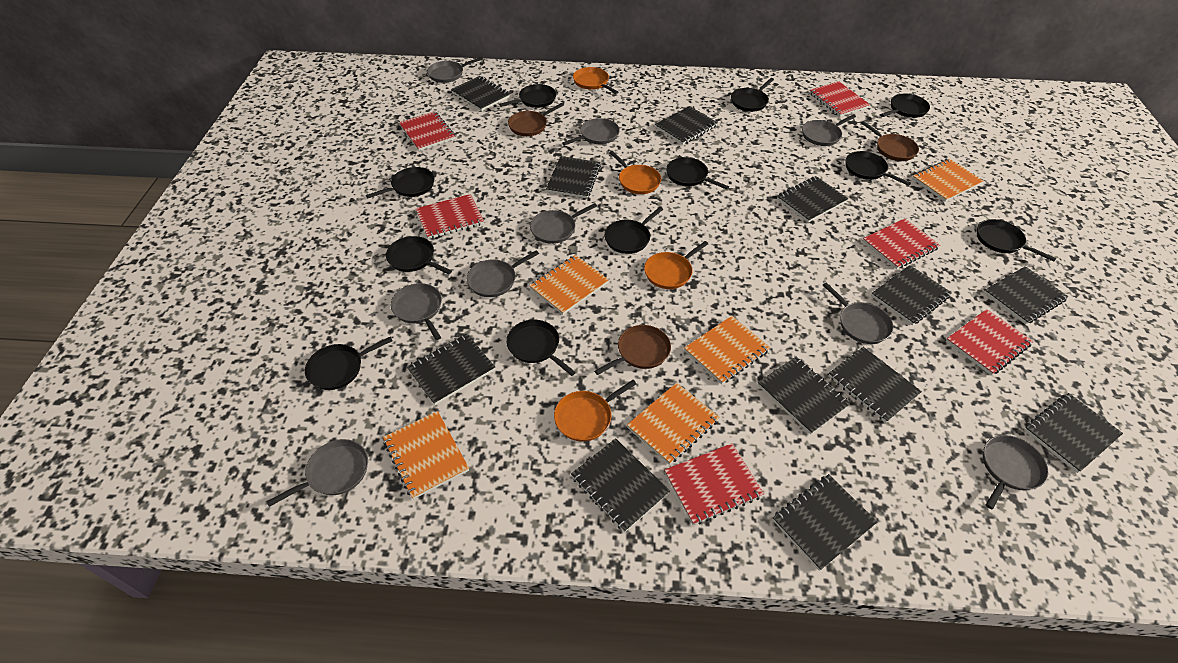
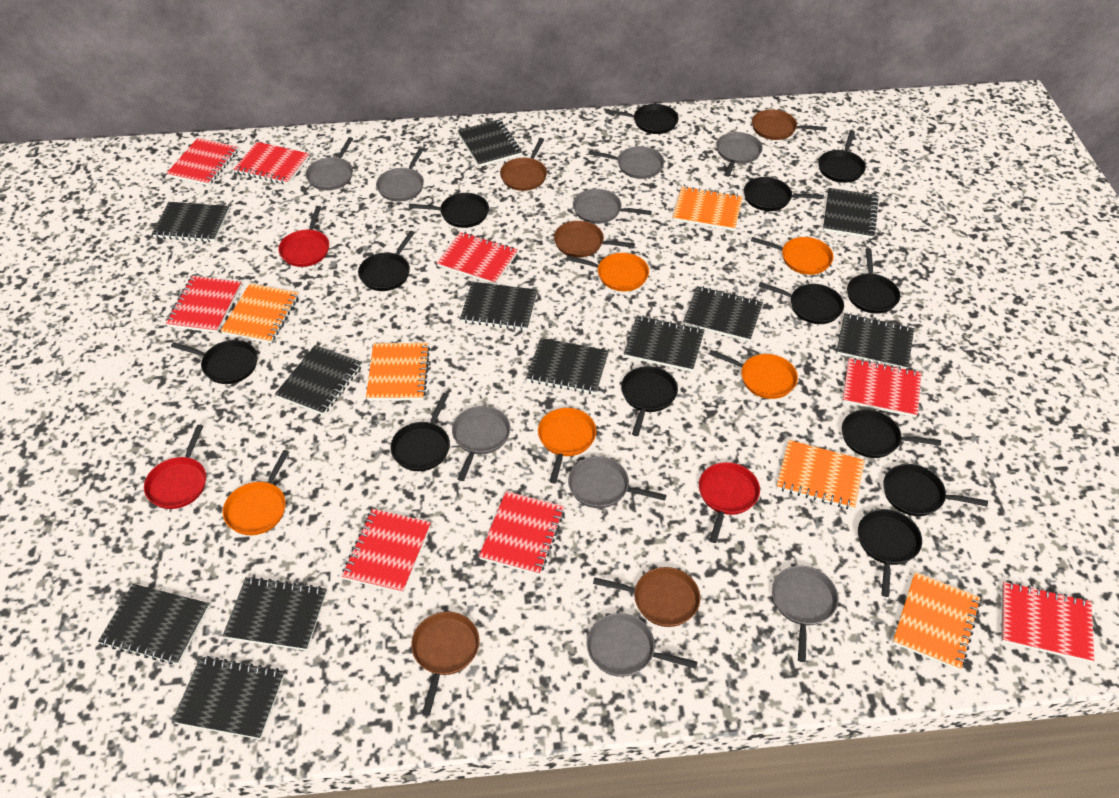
black pan: 11 -> 13
brown pan: 3 -> 5
orange pan: 4 -> 5
red notebook: 6 -> 8
red pan: 0 -> 3

